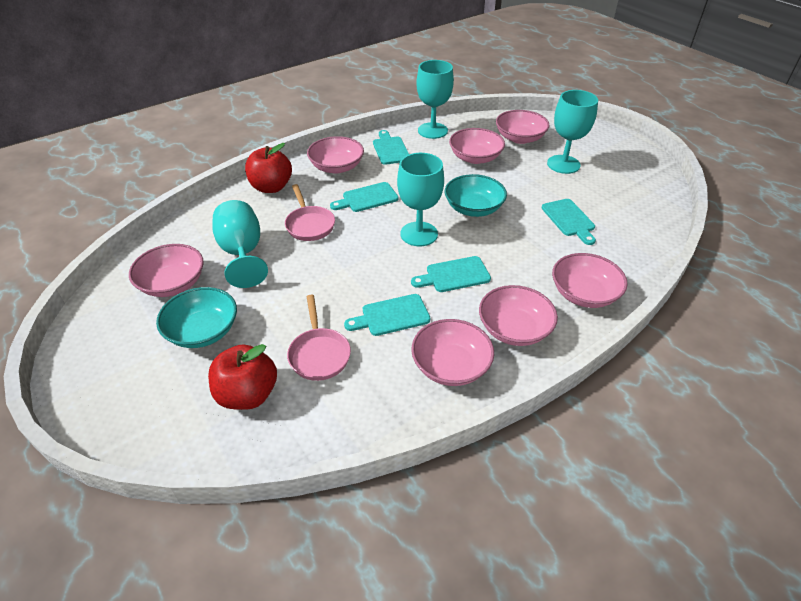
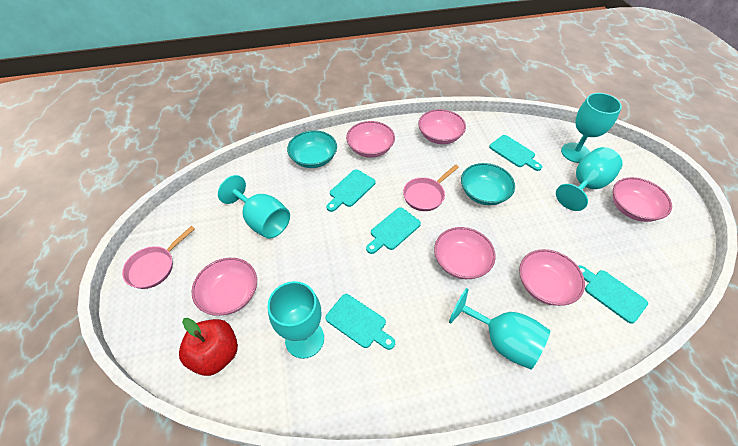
pink bowl: 7 -> 6
red apple: 2 -> 1
turquoise goblet: 4 -> 5

